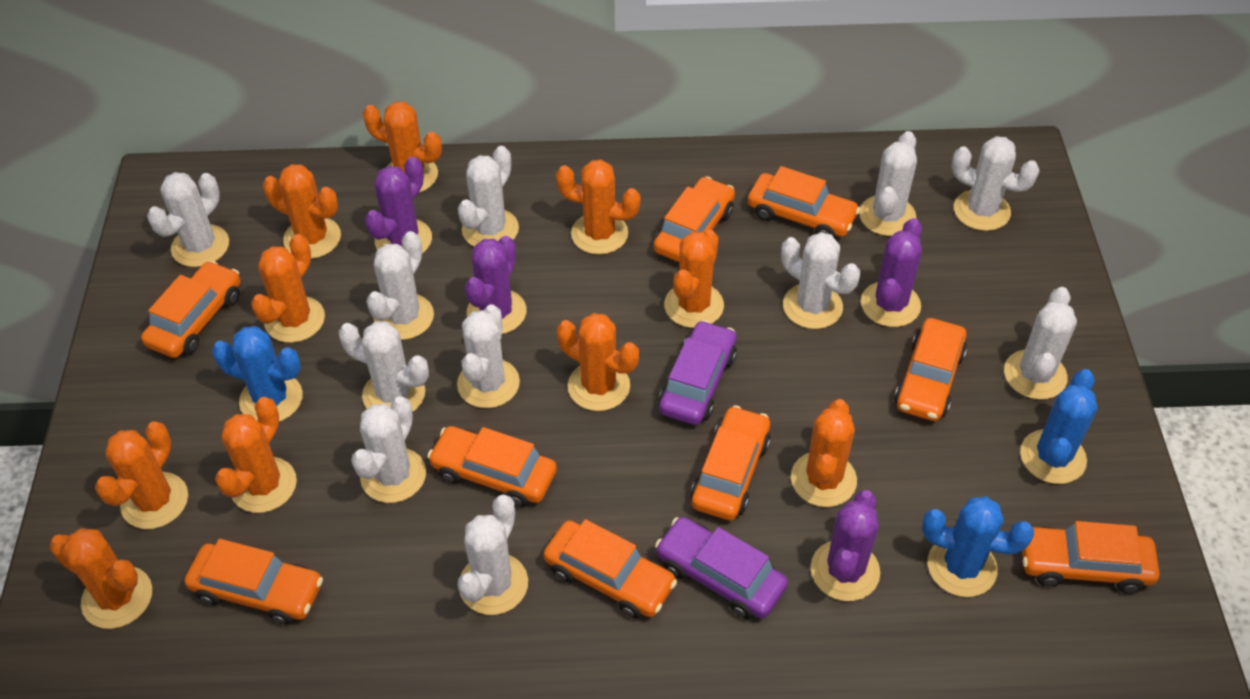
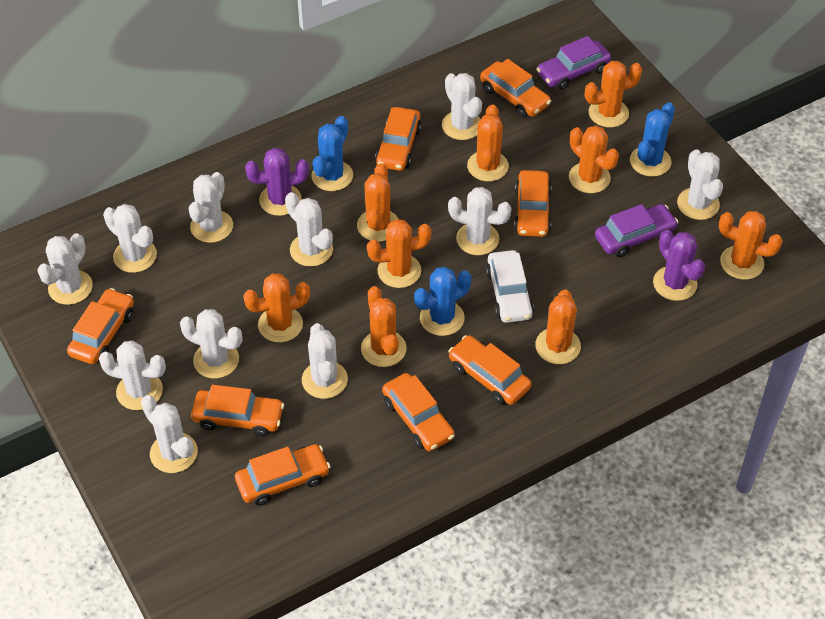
orange cactus: 10 -> 9
orange car: 9 -> 8
purple cactus: 4 -> 2
white car: 0 -> 1

